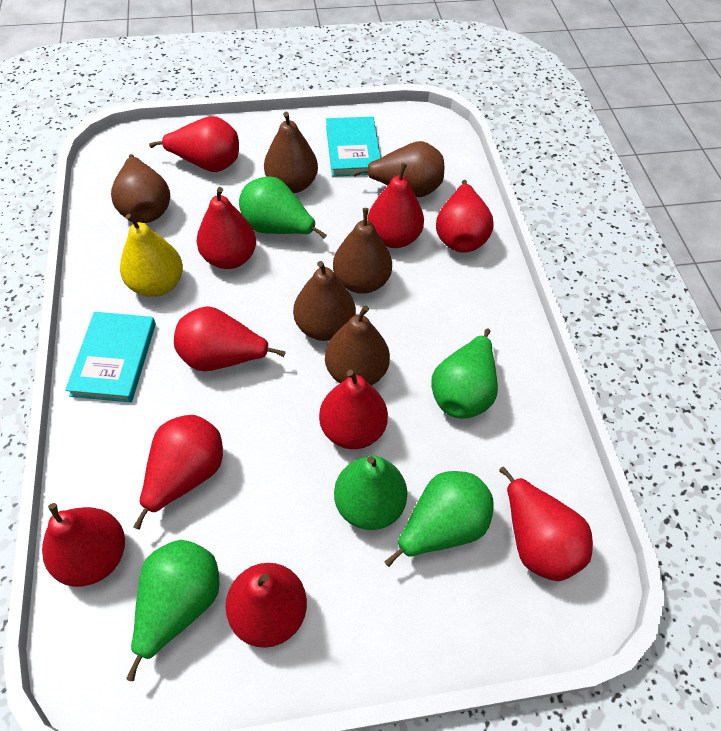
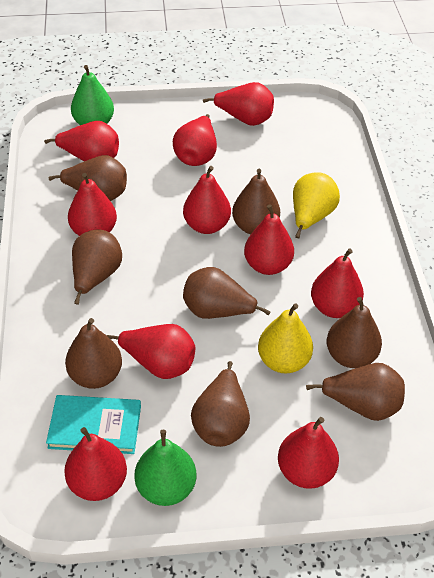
brown pear: 6 -> 8
green pear: 5 -> 2
turquoise book: 2 -> 1
yellow pear: 1 -> 2

